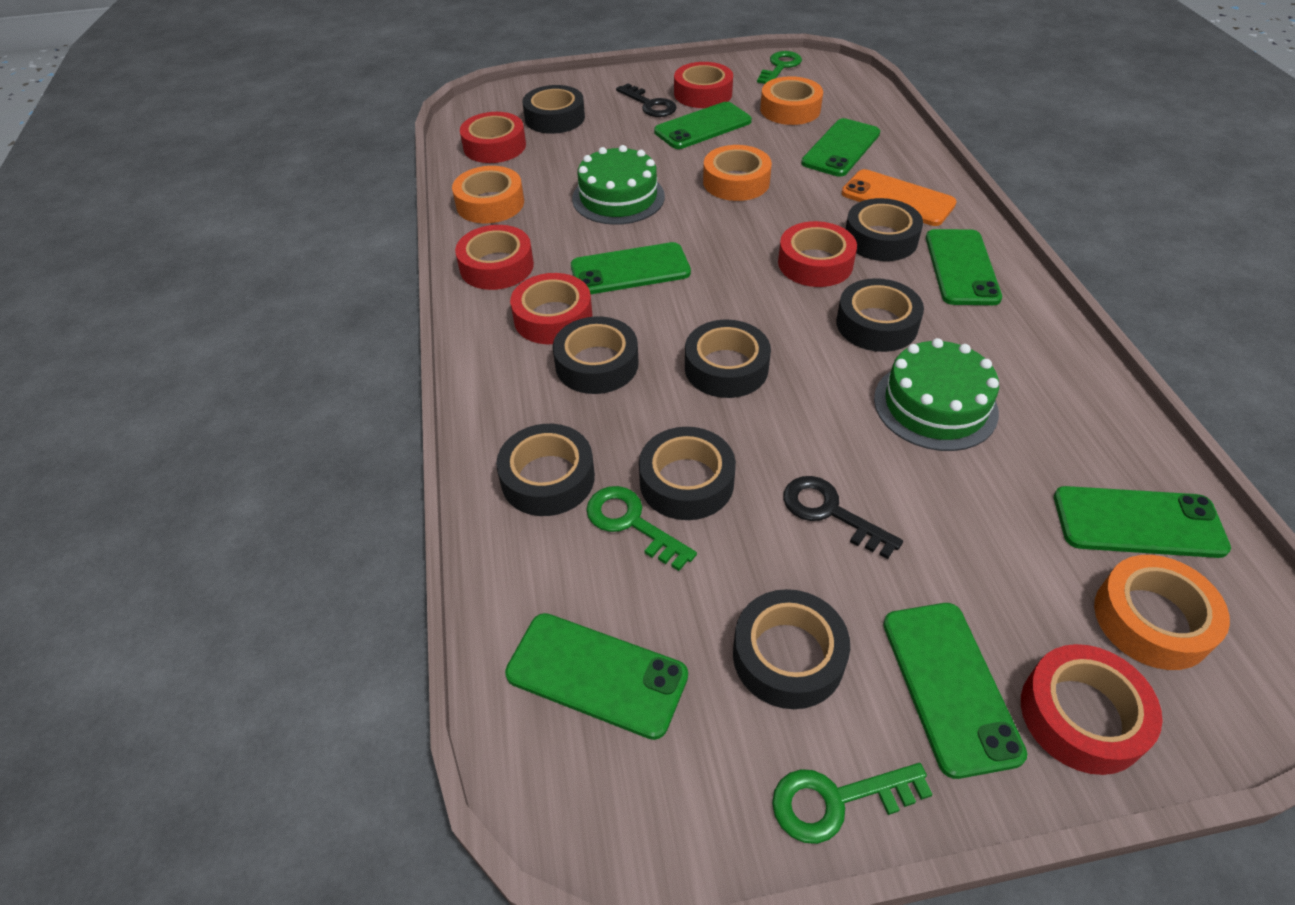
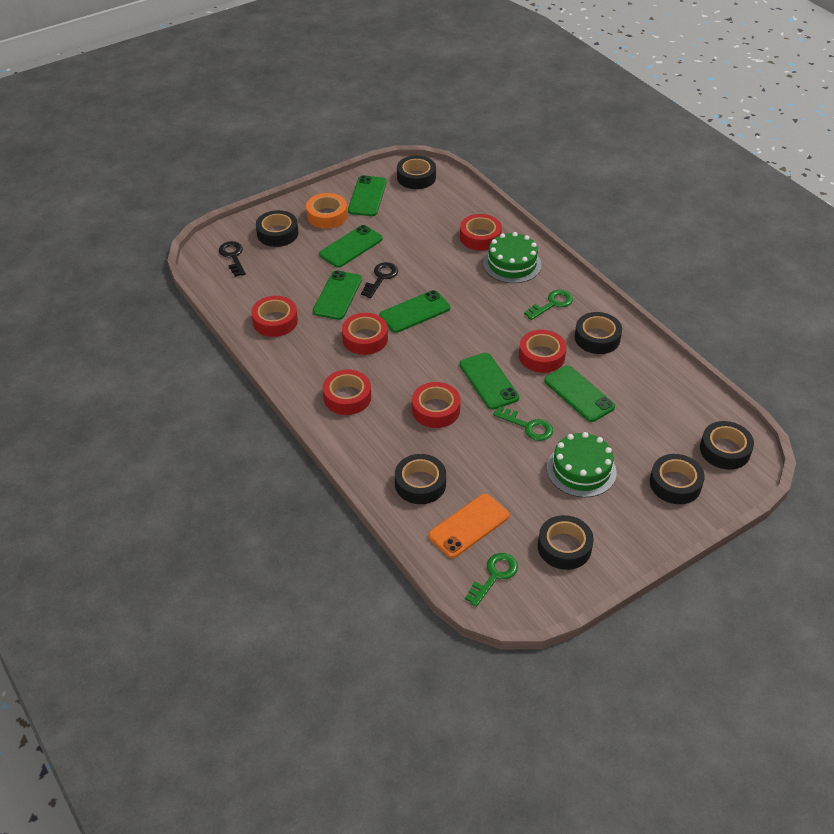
black tape: 8 -> 7
green phone: 7 -> 6
orange tape: 4 -> 1

